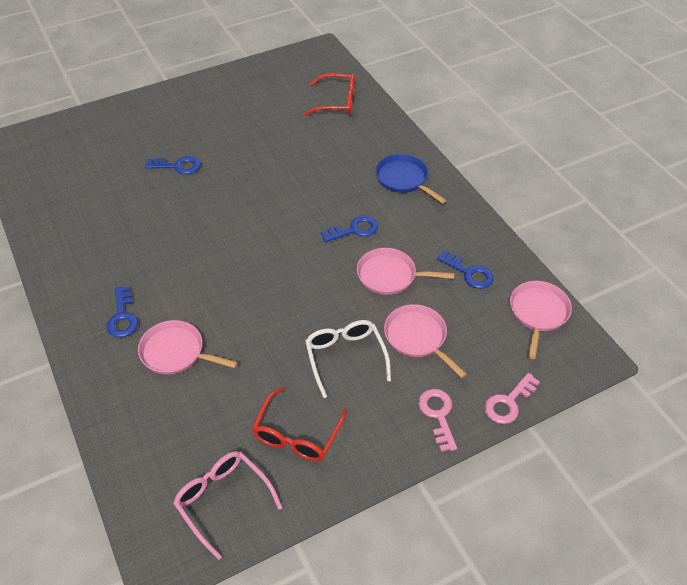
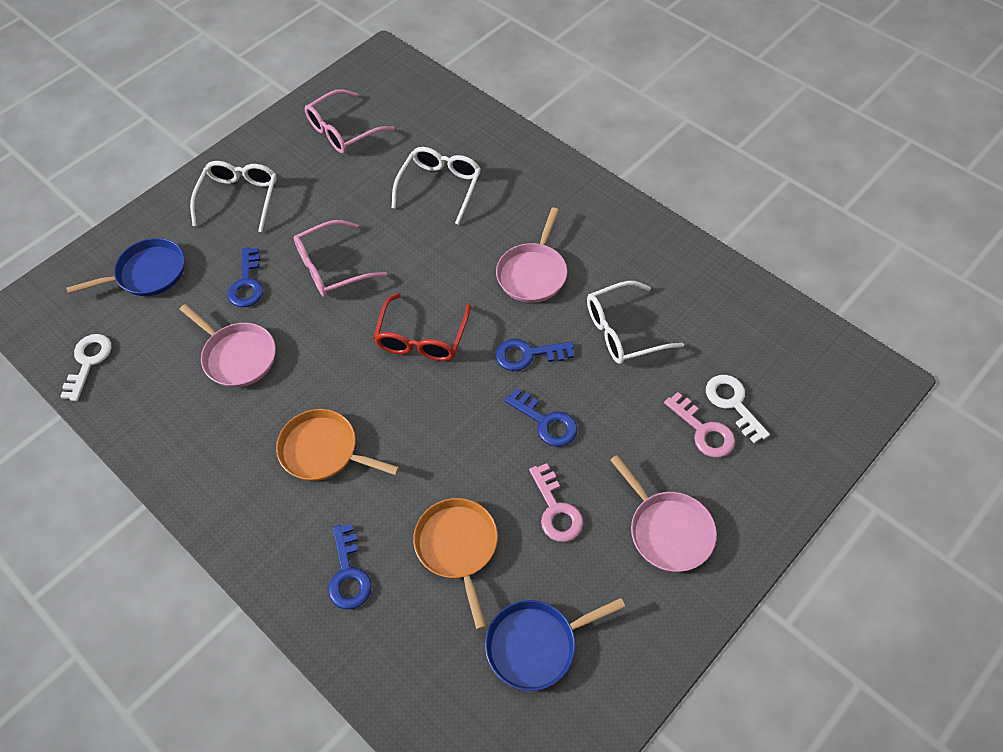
blue pan: 1 -> 2
orange pan: 0 -> 2
pink glasses: 1 -> 2
pink pan: 4 -> 3
red glasses: 2 -> 1
white glasses: 1 -> 3
white key: 0 -> 2

